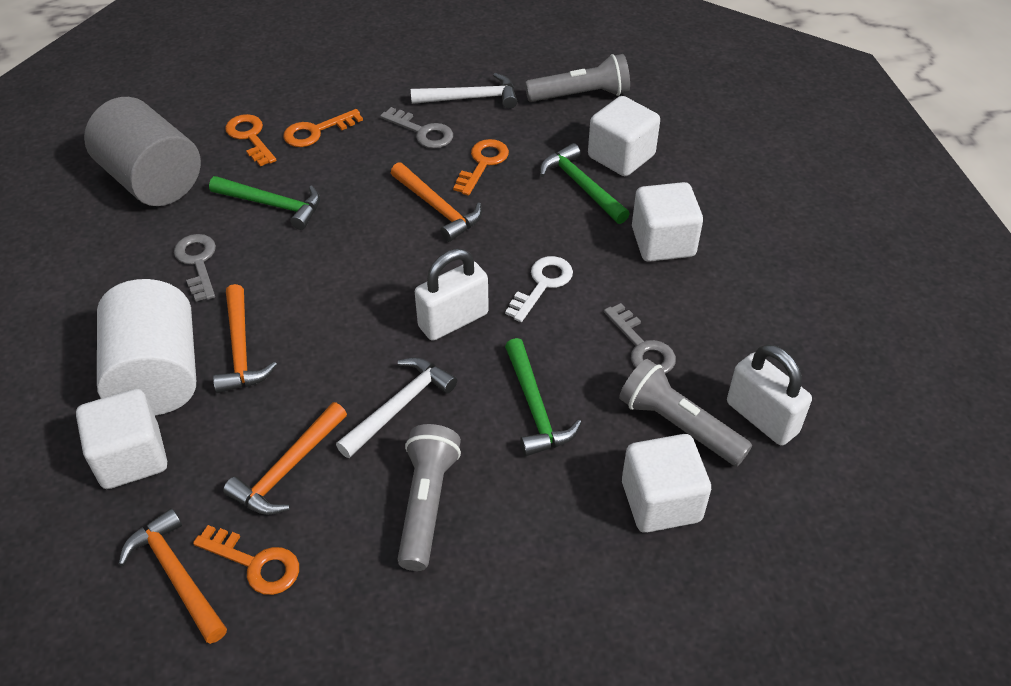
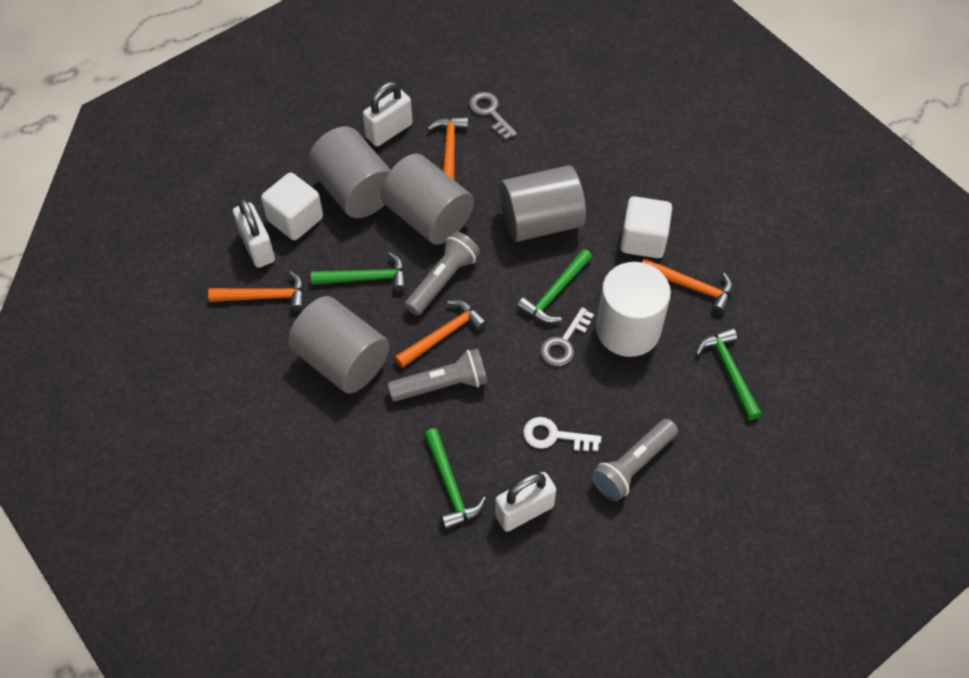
green hammer: 3 -> 4
grey cylinder: 1 -> 4
grey key: 3 -> 2
orange key: 4 -> 0
white cube: 4 -> 2
white hammer: 2 -> 0
white padlock: 2 -> 3

